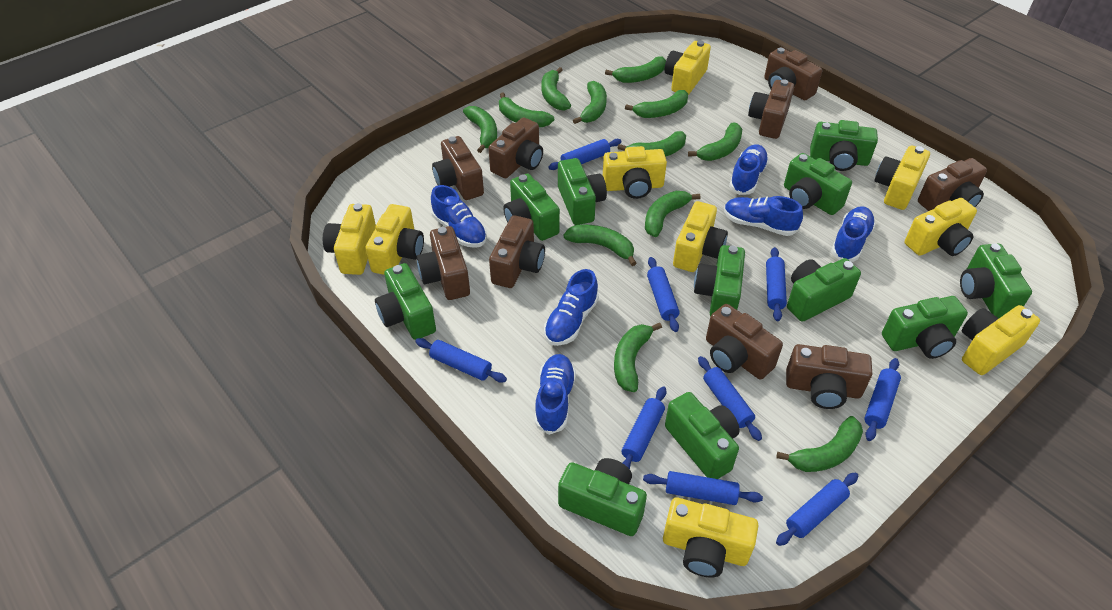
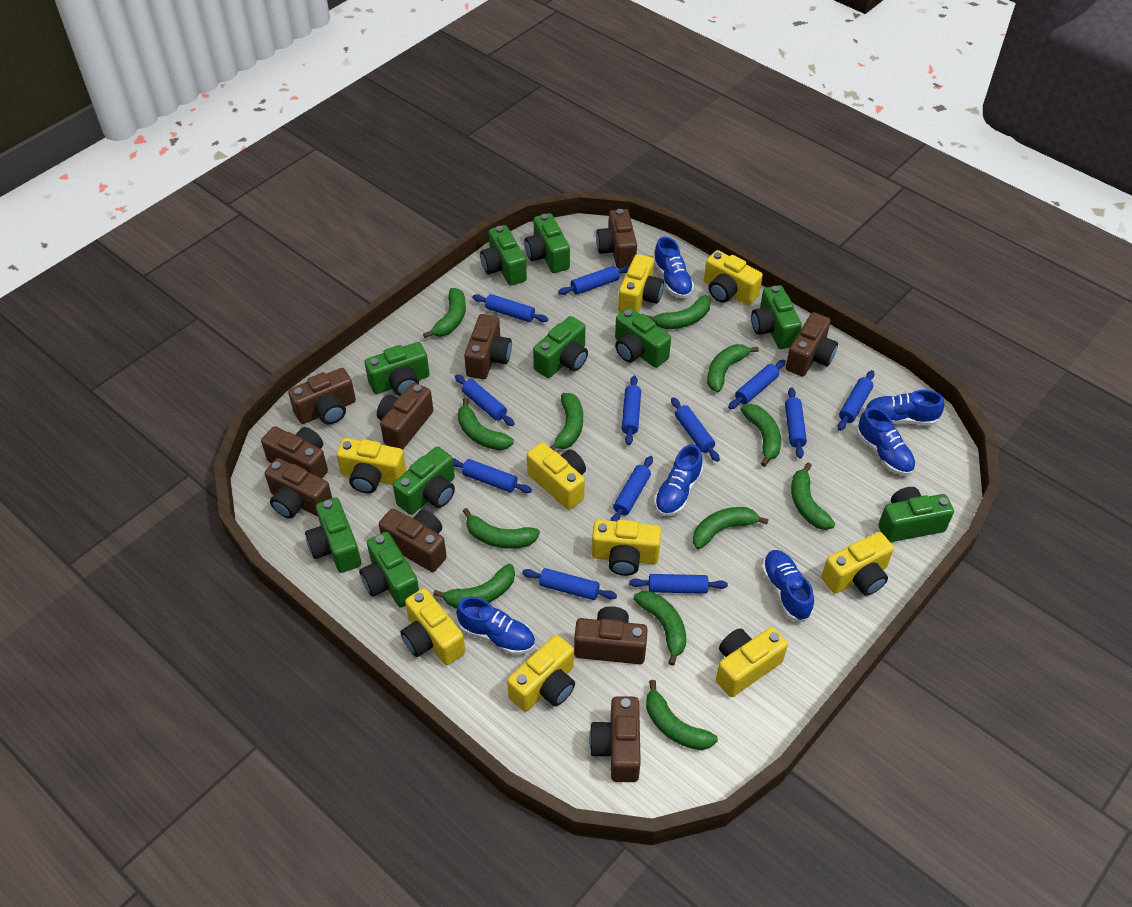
blue rolling pin: 9 -> 12
brown camera: 9 -> 10
green camera: 11 -> 10

